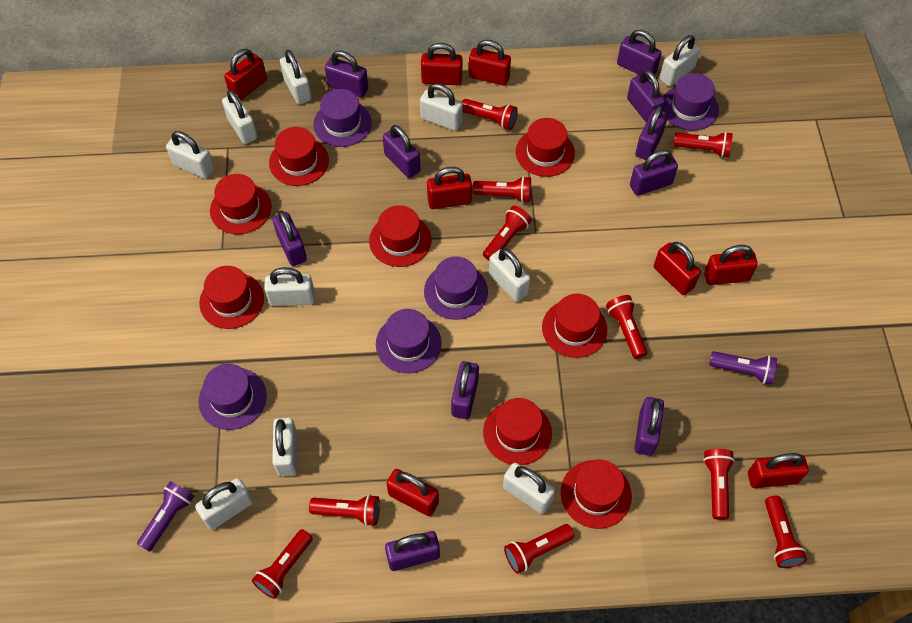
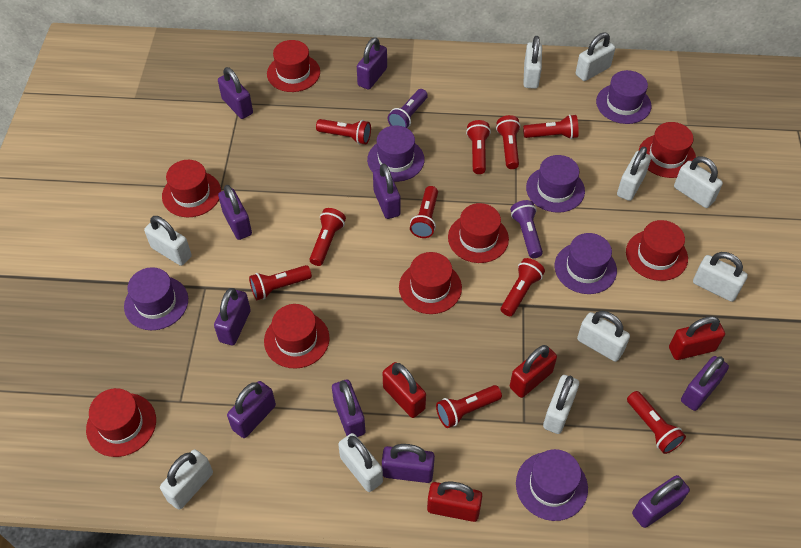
purple hat: 5 -> 6
red padlock: 8 -> 4

